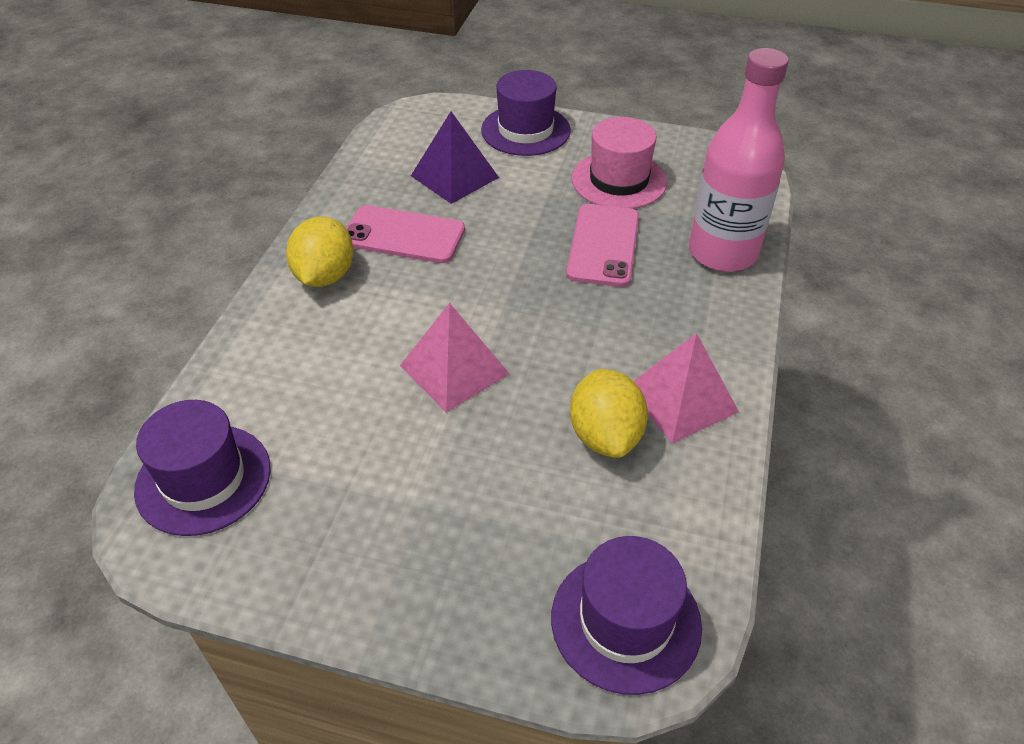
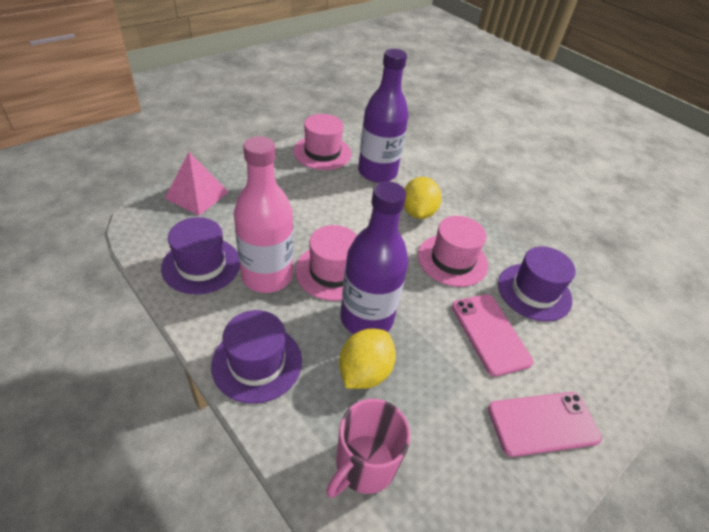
pink hat: 1 -> 3
pink mug: 0 -> 1
pink pyramid: 2 -> 1
purple bottle: 0 -> 2
purple pyramid: 1 -> 0

